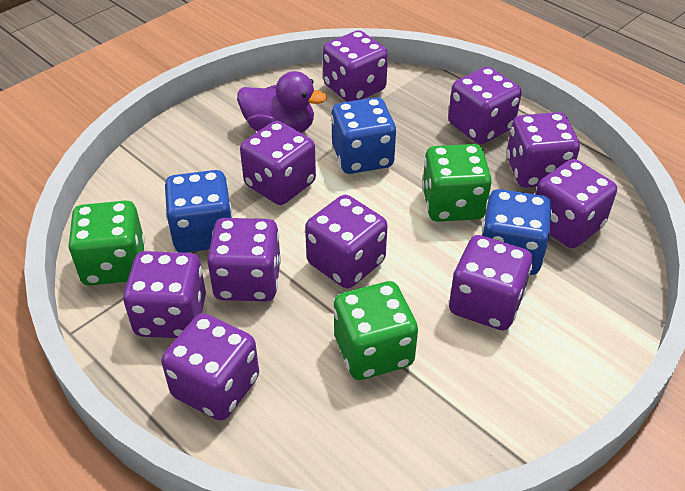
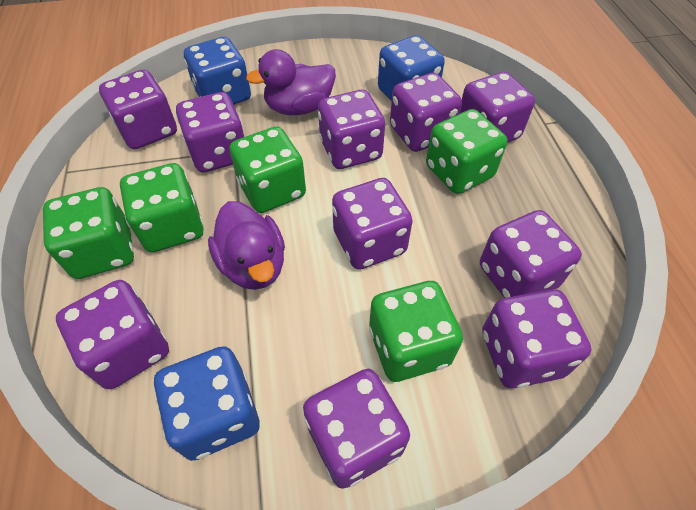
green dice: 3 -> 5
purple duck: 1 -> 2

